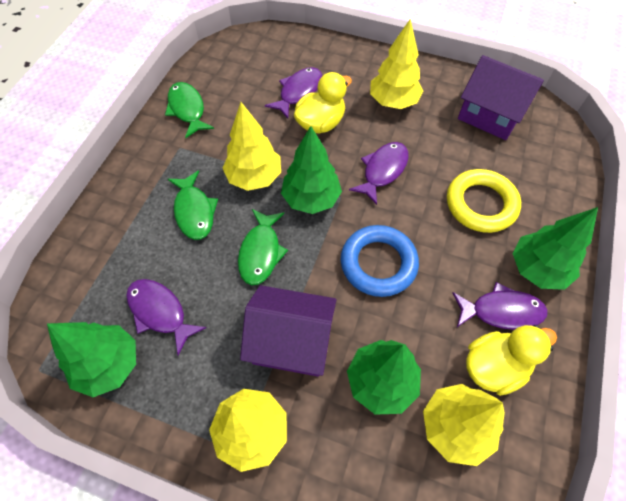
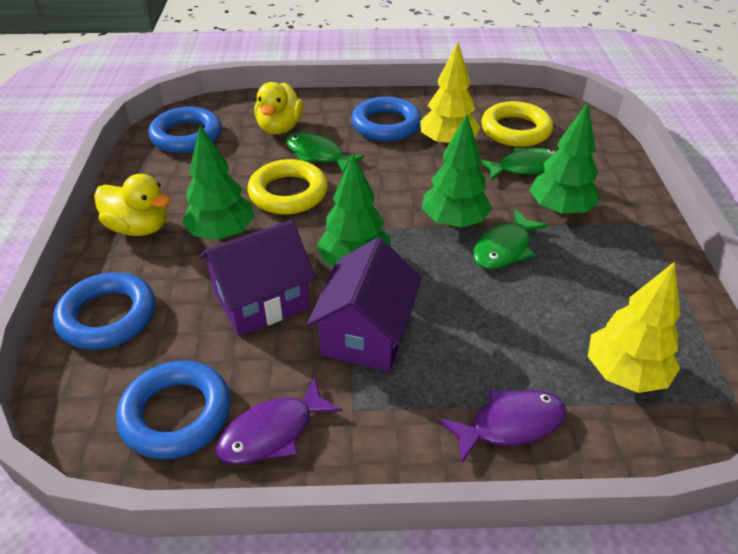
blue ring: 1 -> 4
purple fish: 4 -> 2
yellow ring: 1 -> 2
yellow tree: 4 -> 2

